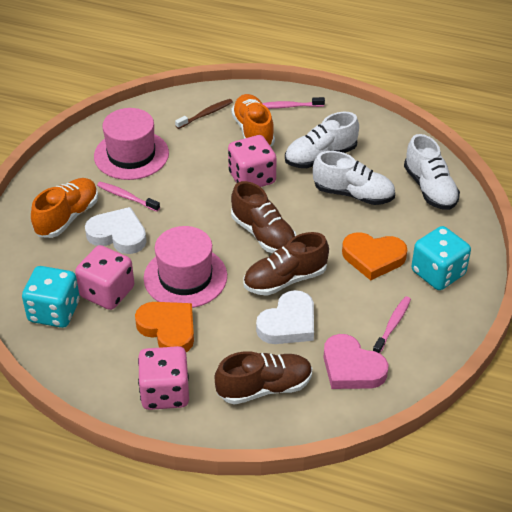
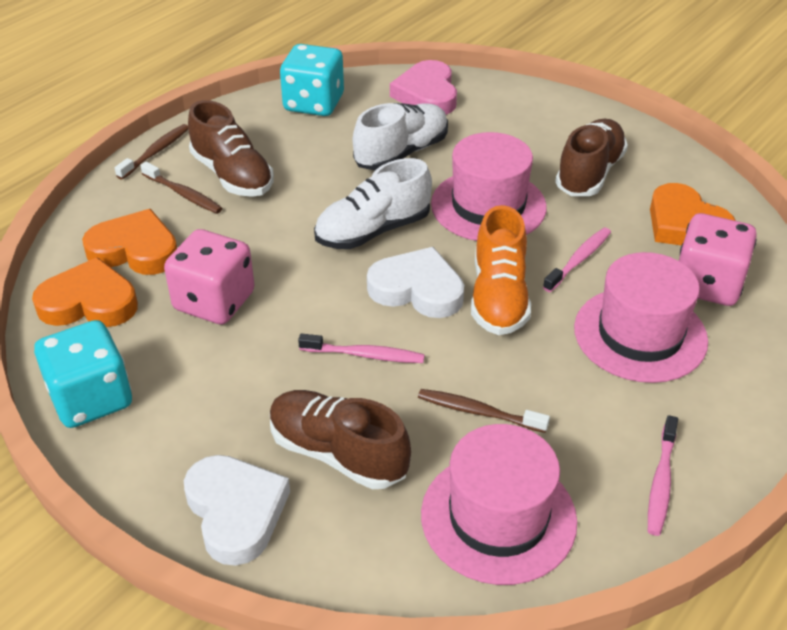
brown toothbrush: 1 -> 3
orange heart: 2 -> 3
orange shoe: 2 -> 1
pink dice: 3 -> 2
pink hat: 2 -> 3
white shoe: 3 -> 2

